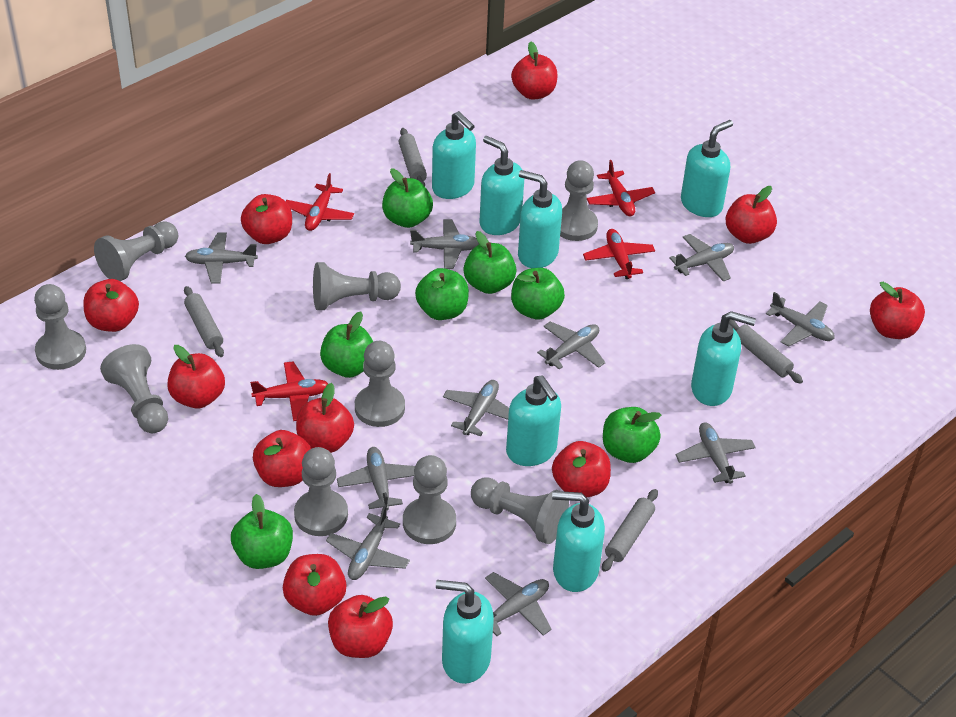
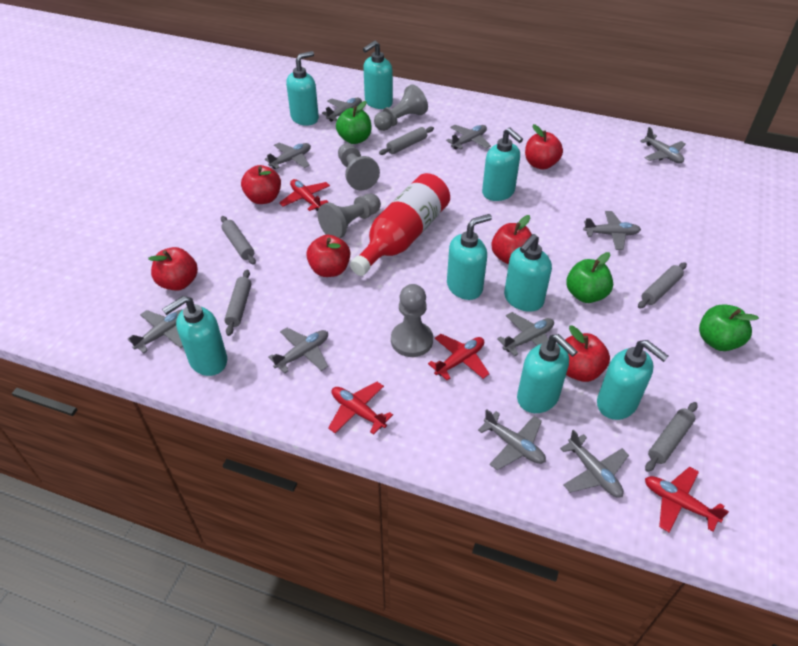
green apple: 7 -> 3
grey pawn: 9 -> 4
grey rolling pin: 4 -> 5
red apple: 11 -> 6
red bottle: 0 -> 1

